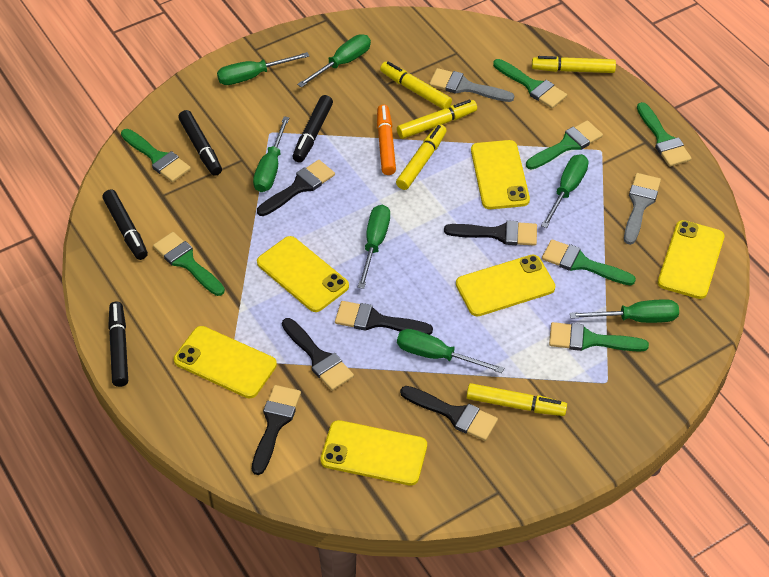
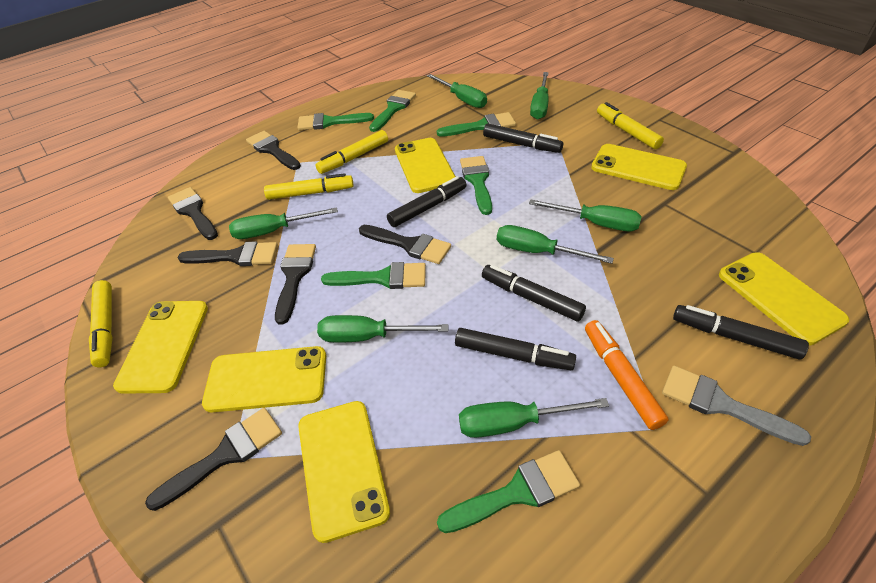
black marker: 4 -> 5
green brush: 7 -> 6
grey brush: 2 -> 1
yellow marker: 5 -> 4

